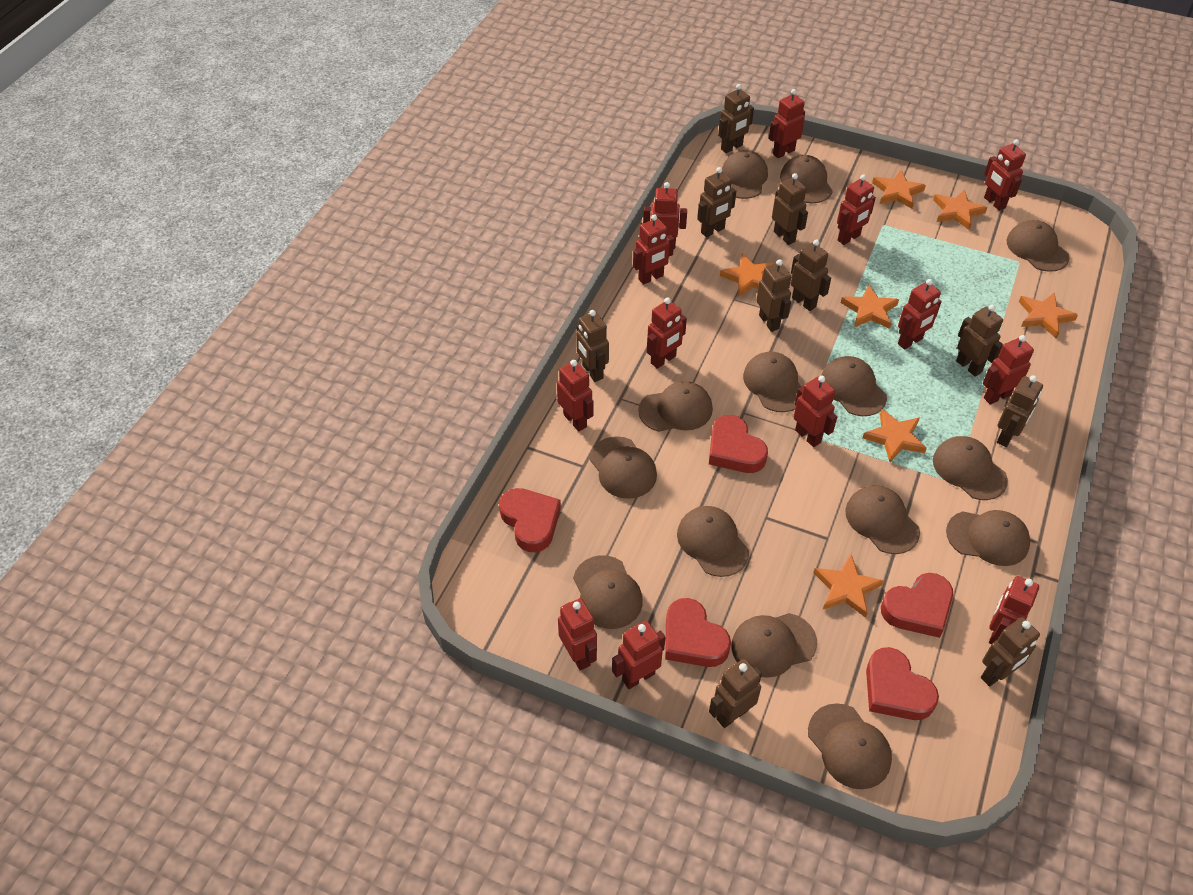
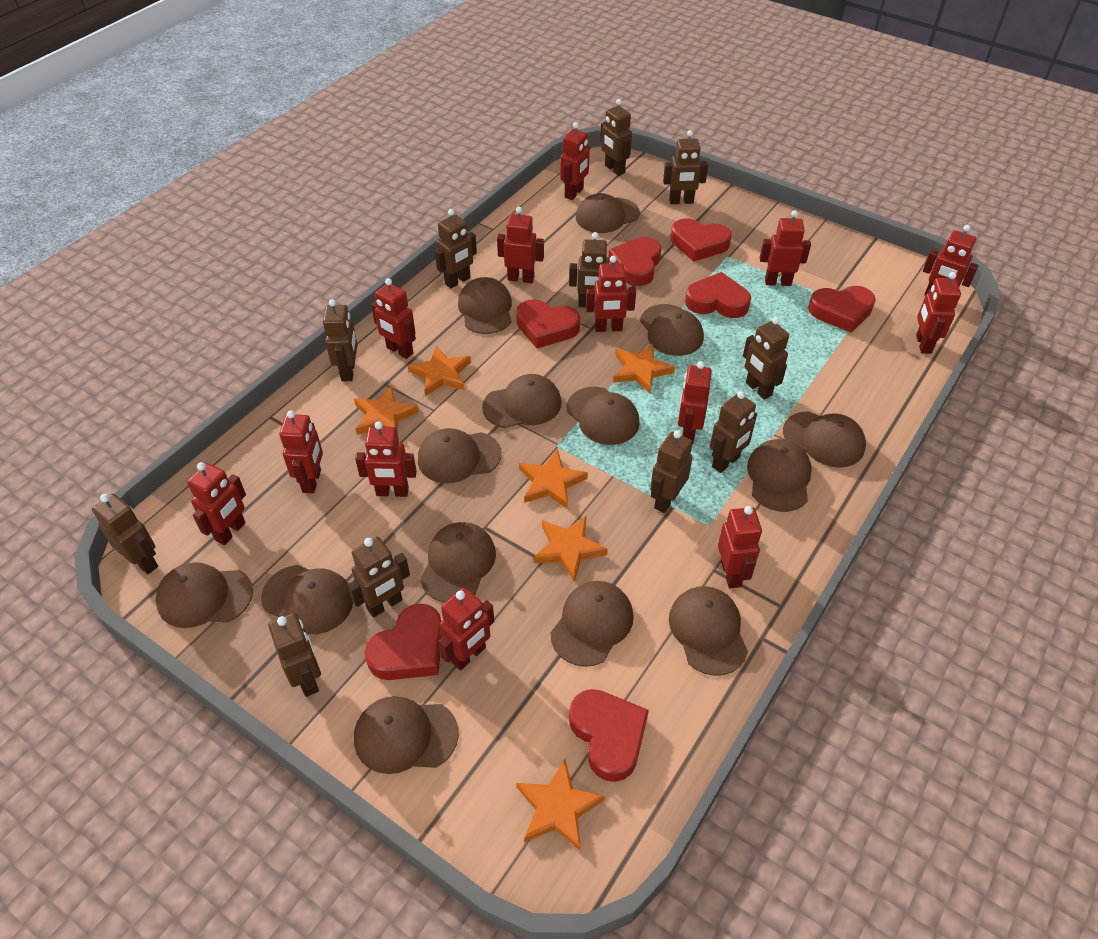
brown robot: 10 -> 11
orange star: 7 -> 6
red heart: 5 -> 7

